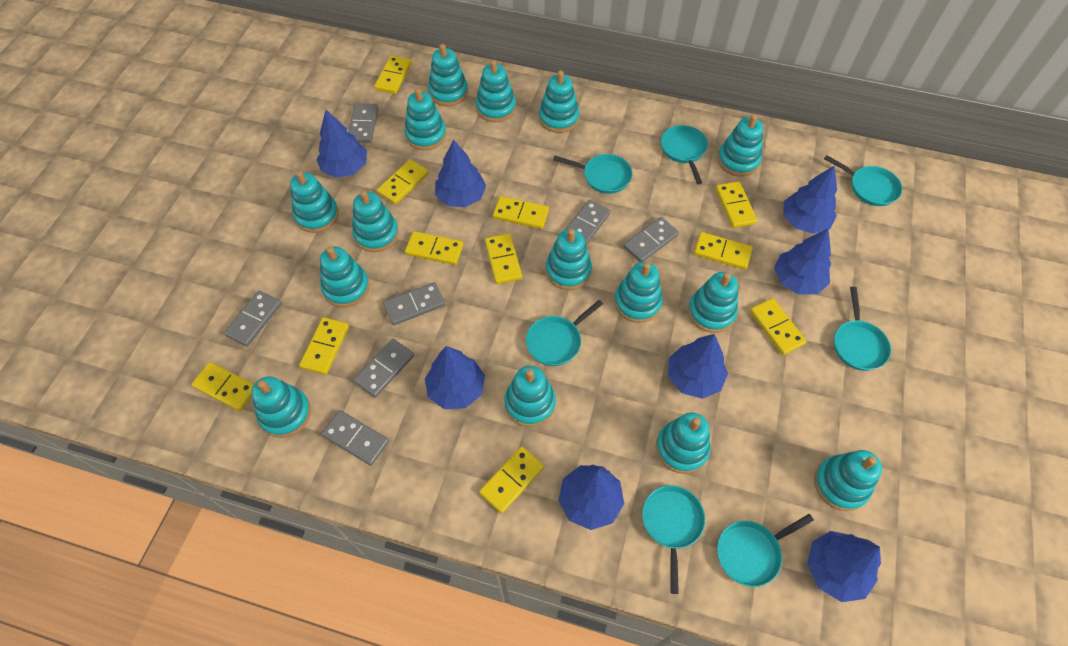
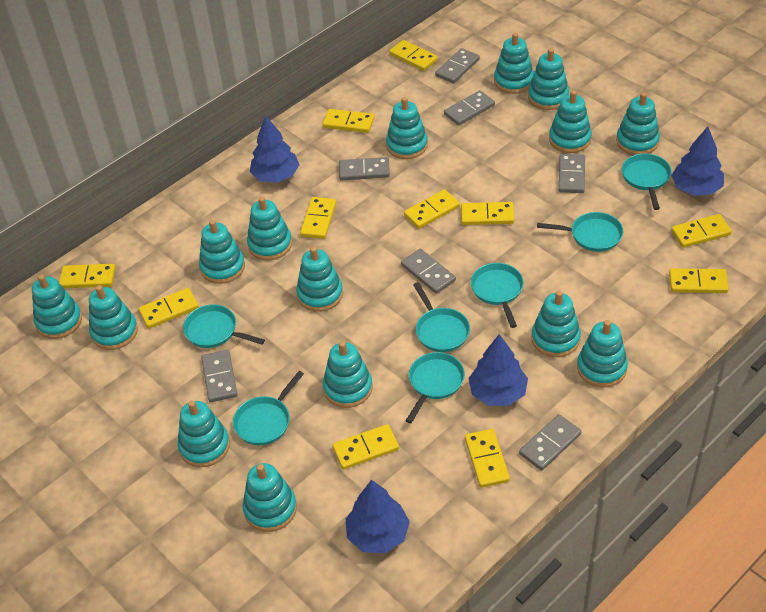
blue tree: 8 -> 4

